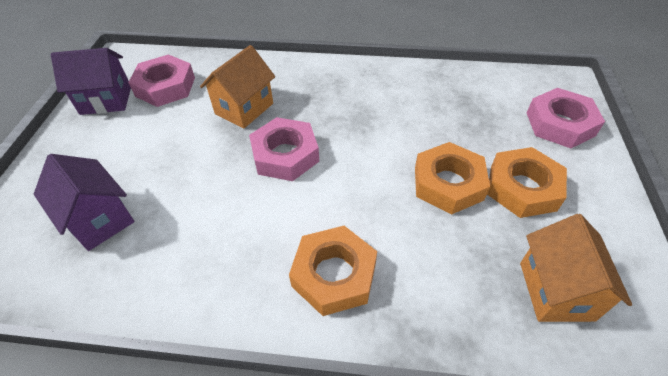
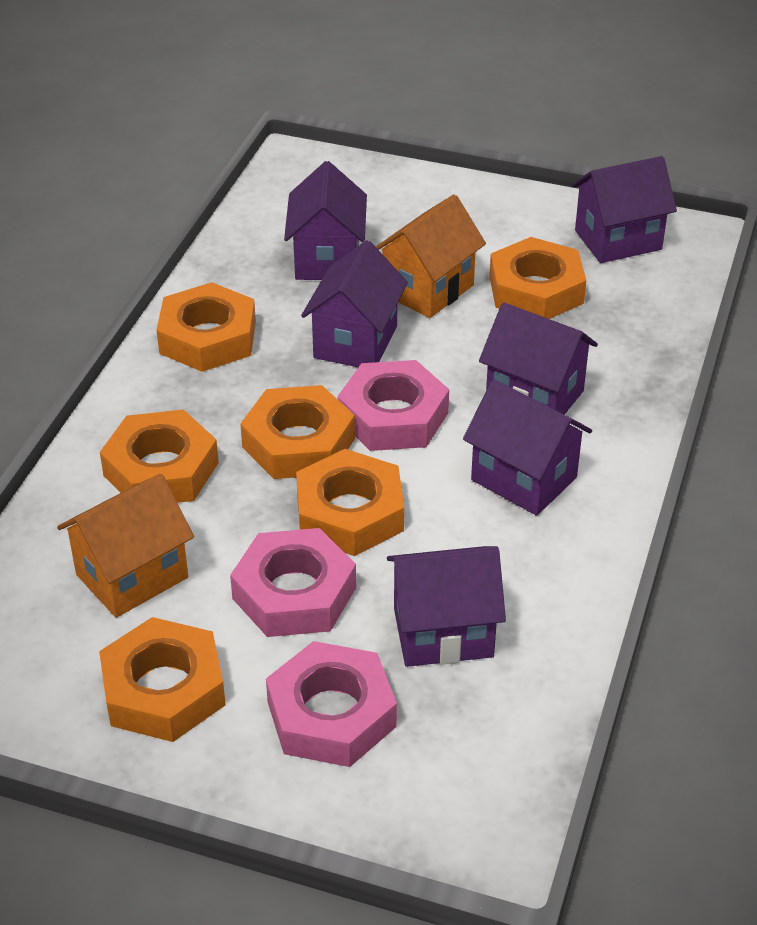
orange nut: 3 -> 6
purple house: 2 -> 6

